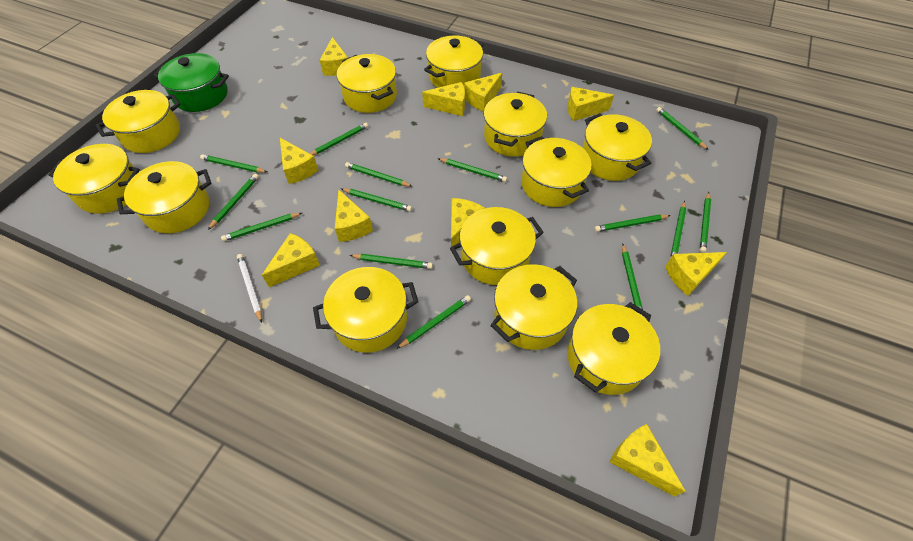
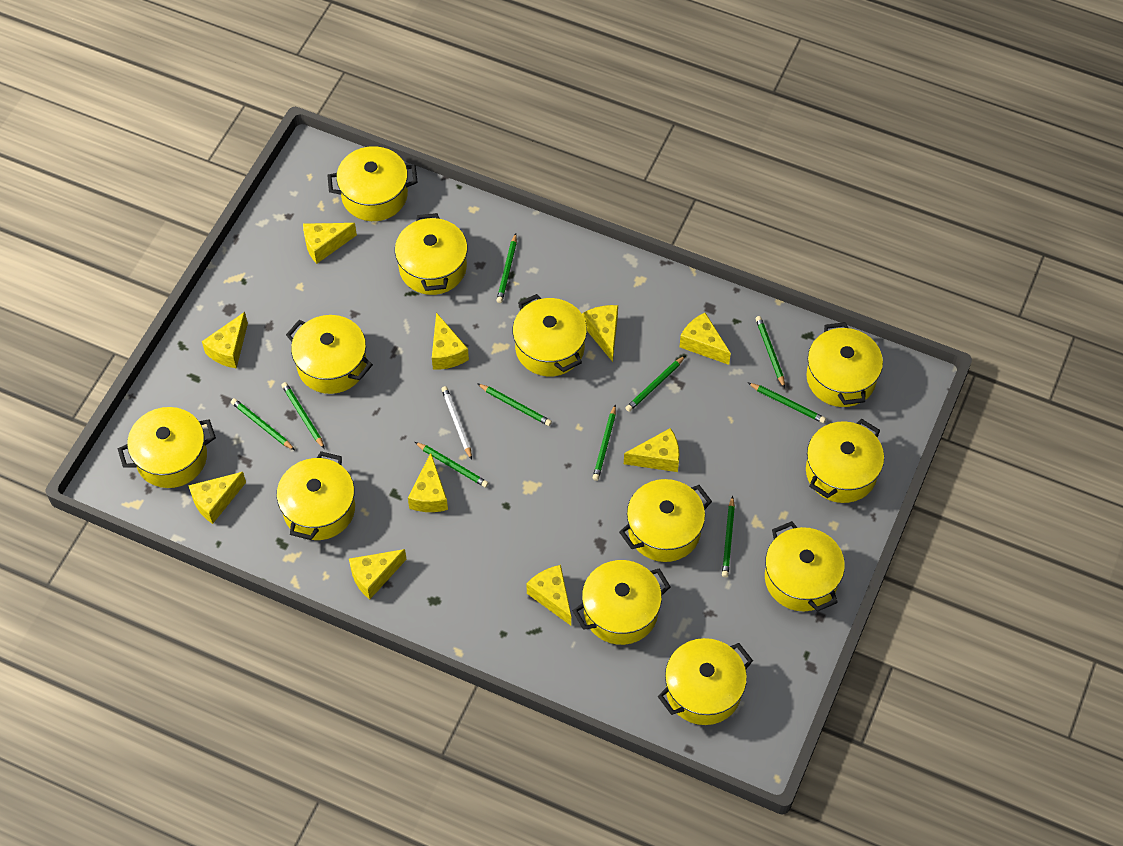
green pencil: 14 -> 10
green pot: 1 -> 0

